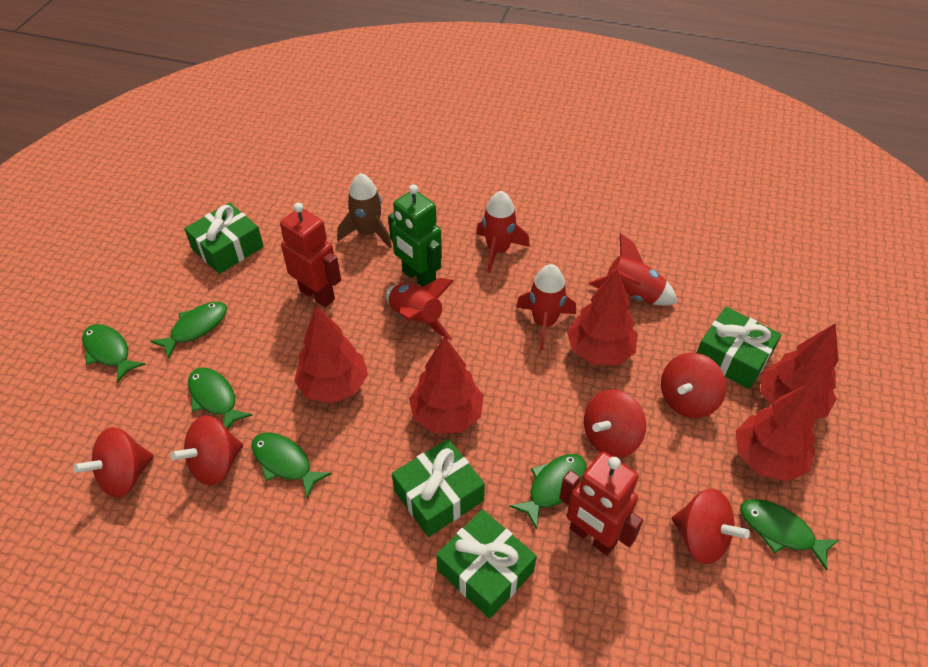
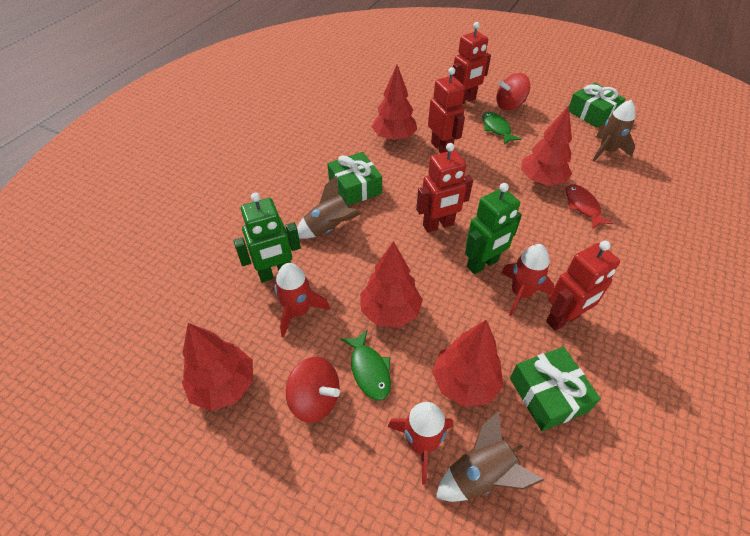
brown rocket: 1 -> 3
green fish: 6 -> 2
green gift: 4 -> 3
green robot: 1 -> 2
red fish: 0 -> 1
red robot: 2 -> 4
red rocket: 4 -> 3
red spinning top: 5 -> 2

